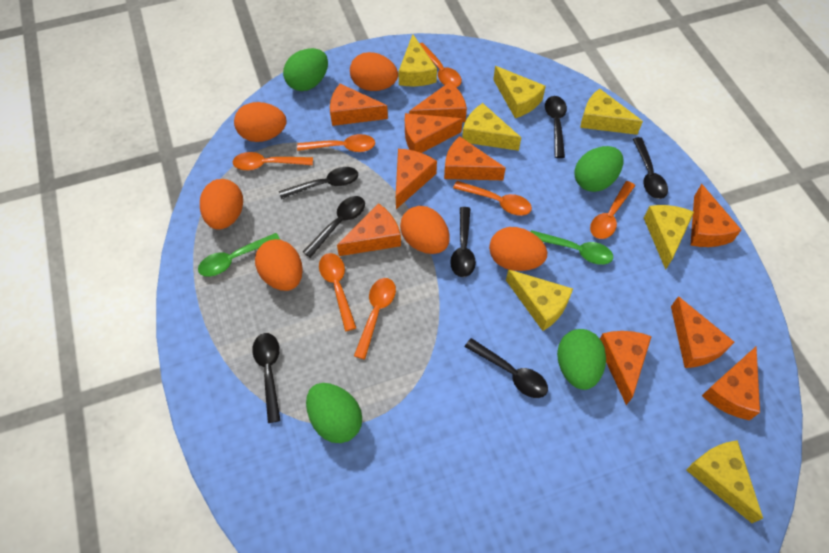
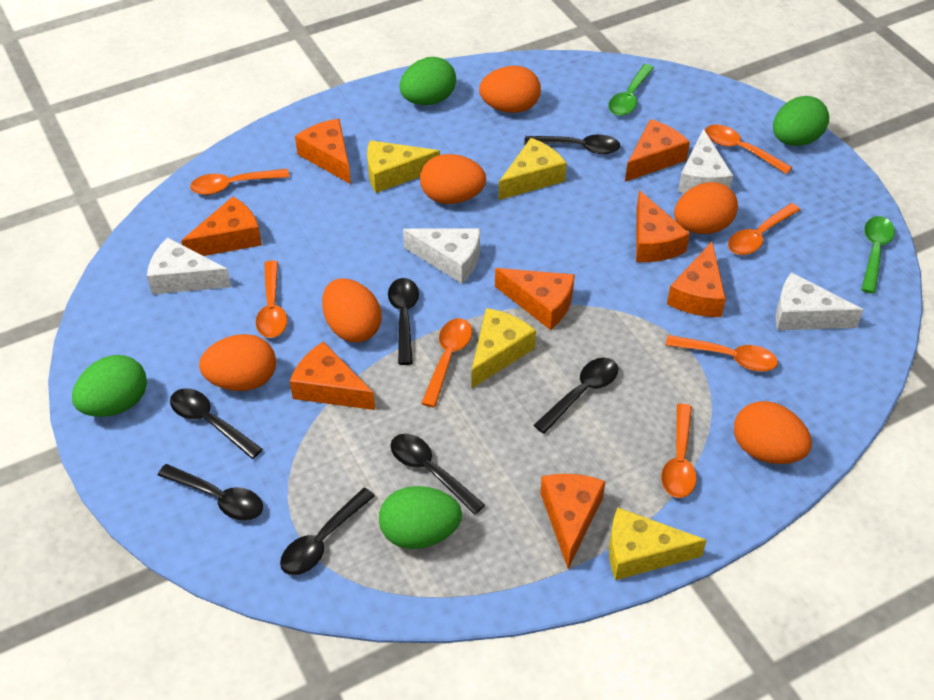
orange cheese: 10 -> 8
white cheese: 0 -> 4
yellow cheese: 7 -> 4

